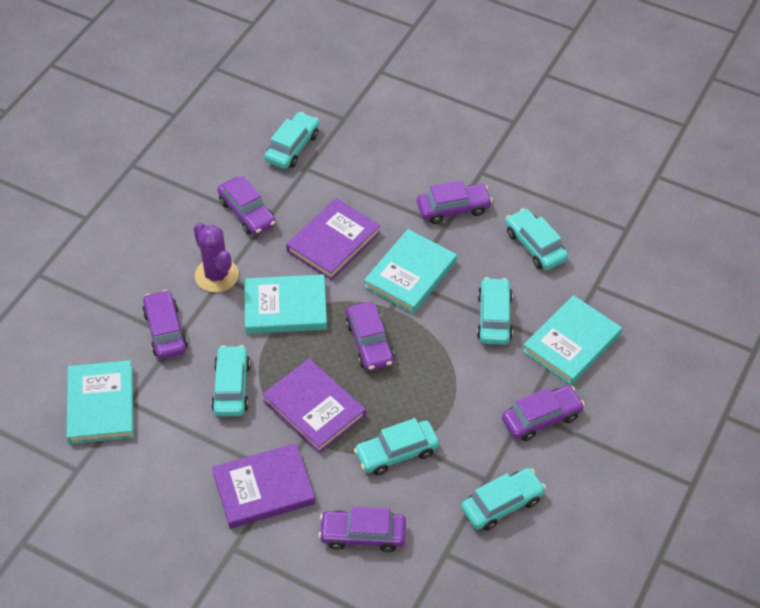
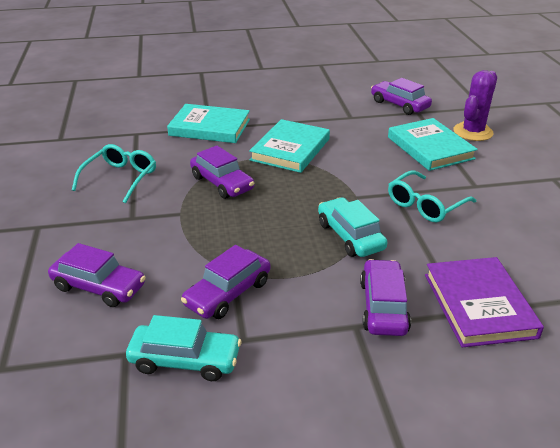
purple book: 3 -> 1
purple car: 6 -> 5
turquoise book: 4 -> 3
turquoise car: 6 -> 2
turquoise glasses: 0 -> 2

